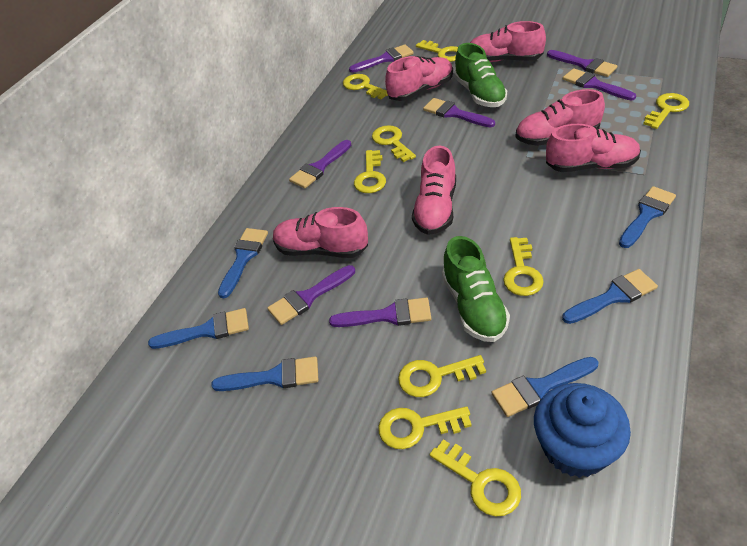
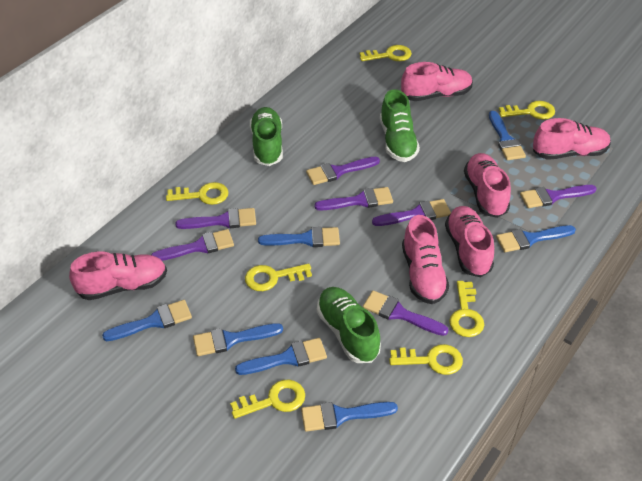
blue brush: 6 -> 7
blue cupcake: 1 -> 0
green shoe: 2 -> 3
yellow key: 9 -> 7

